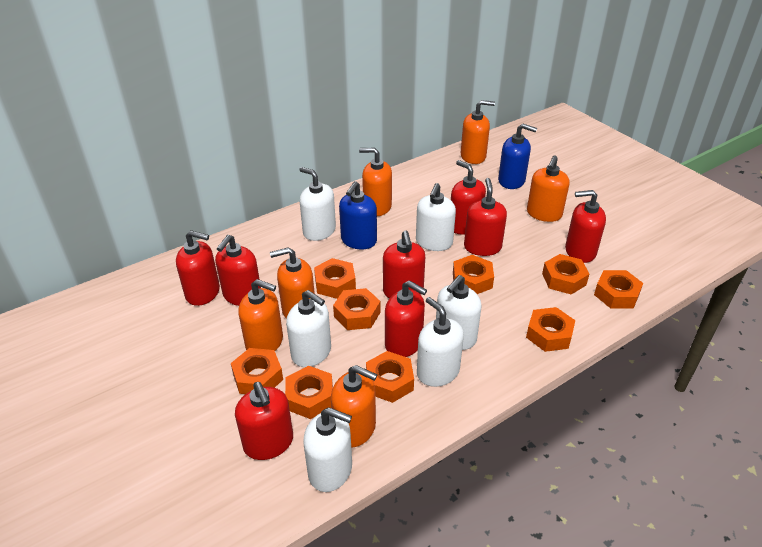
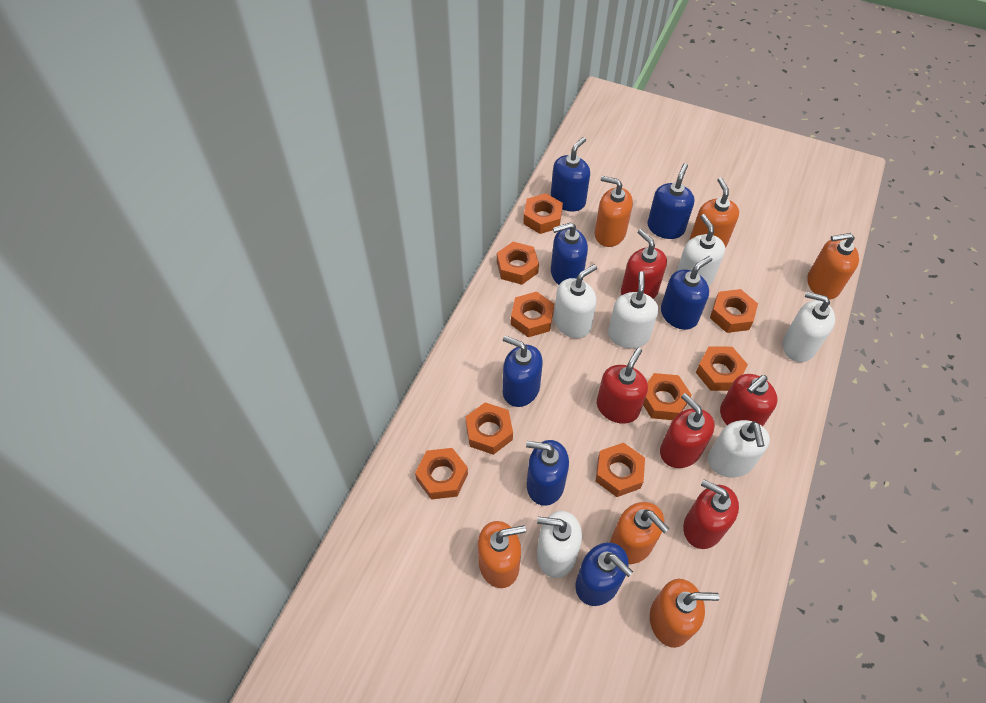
blue soap dispenser: 2 -> 7
red soap dispenser: 8 -> 5

